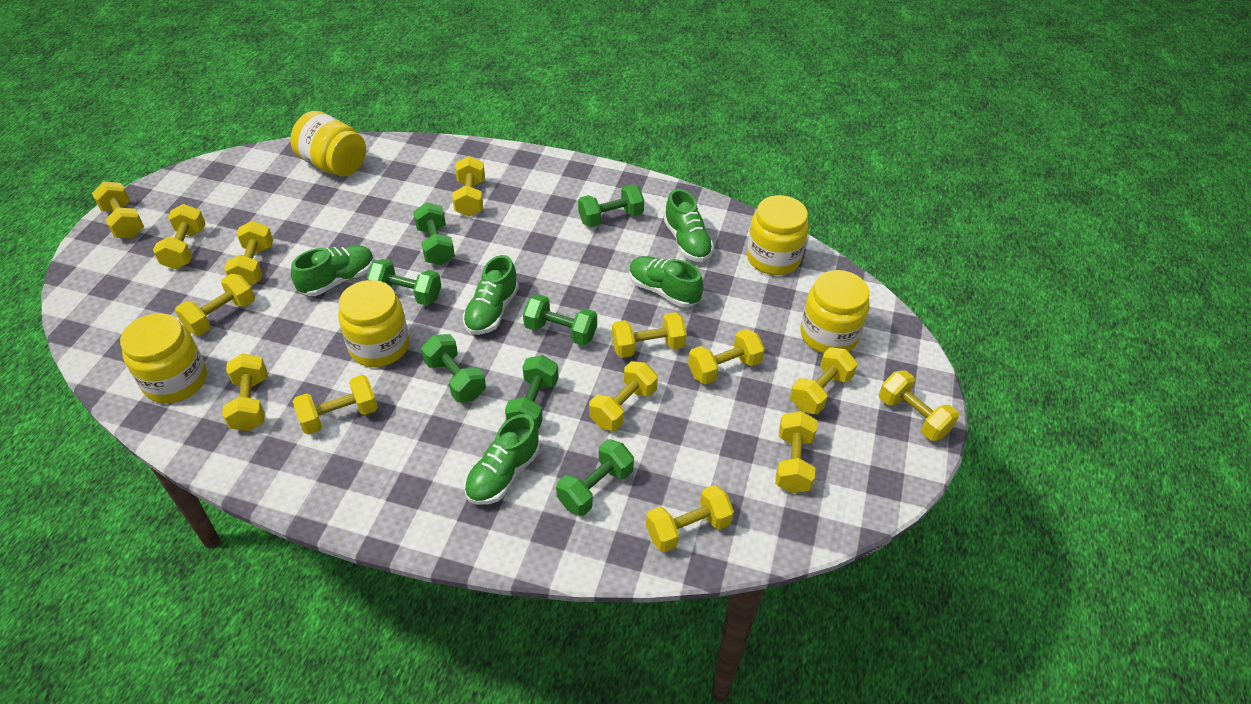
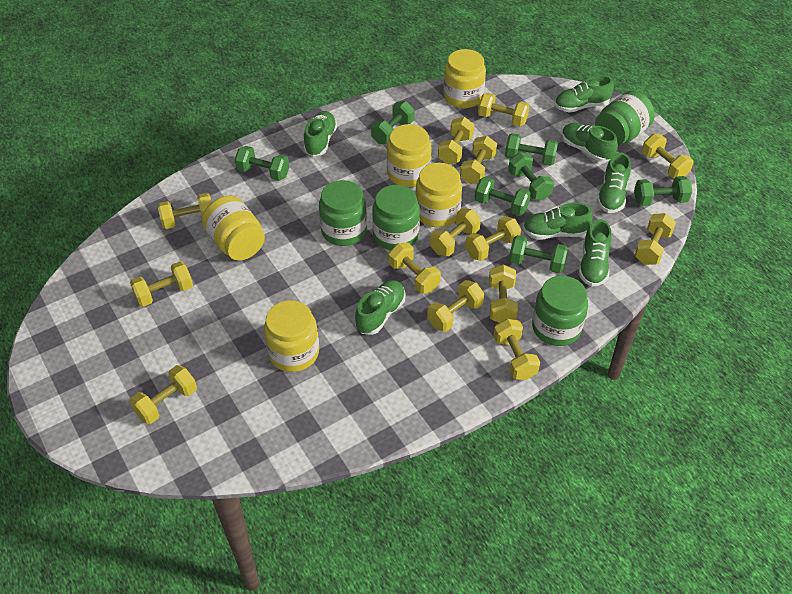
green jar: 0 -> 4
green shoe: 5 -> 7

